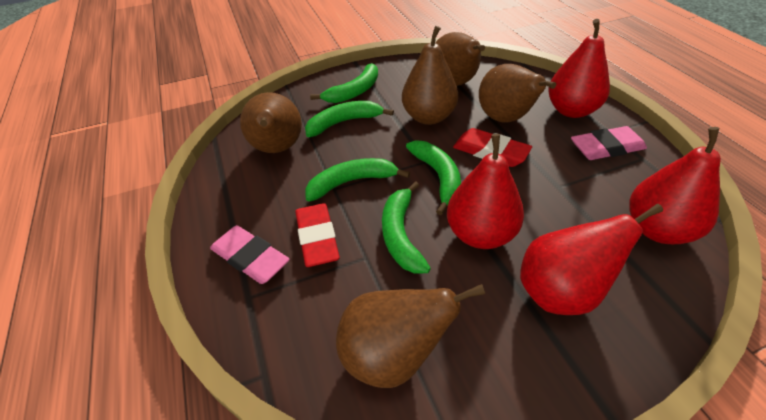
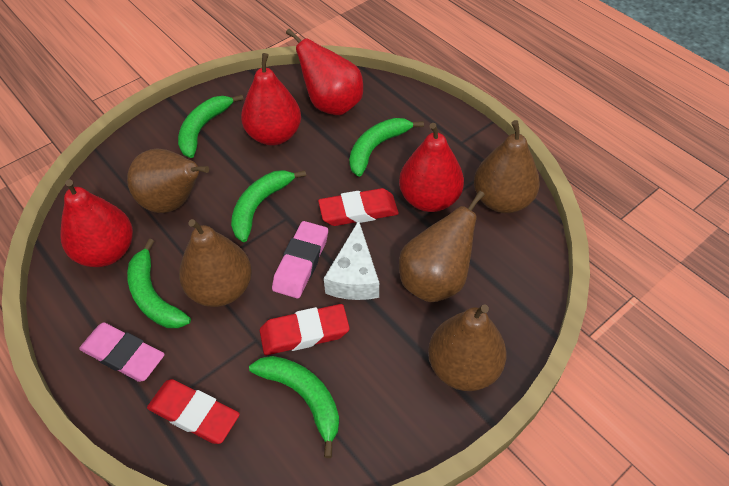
red eraser: 2 -> 3
white cheese: 0 -> 1

